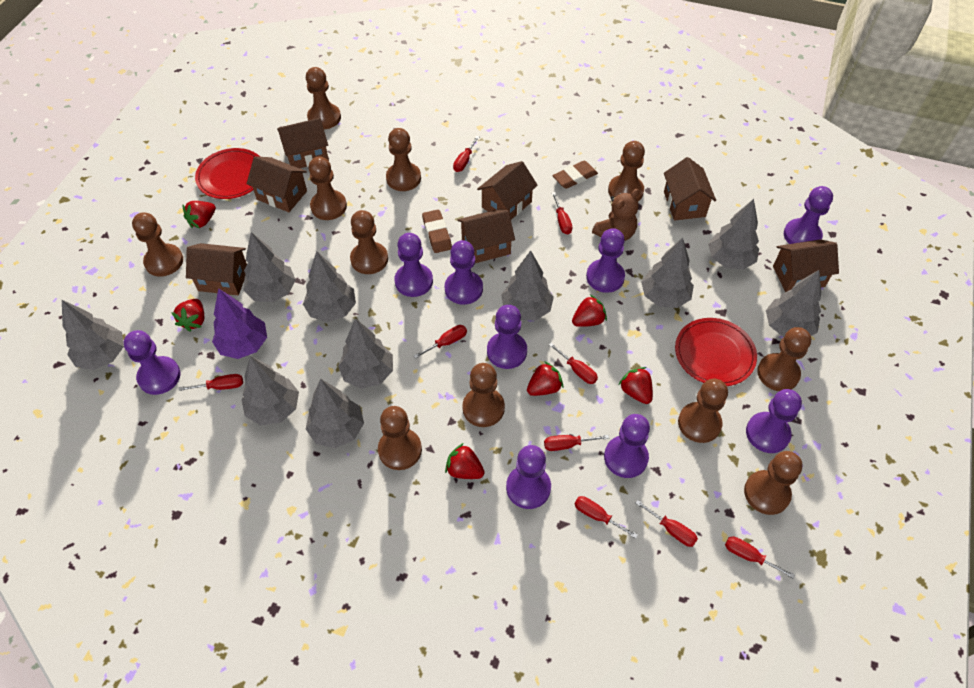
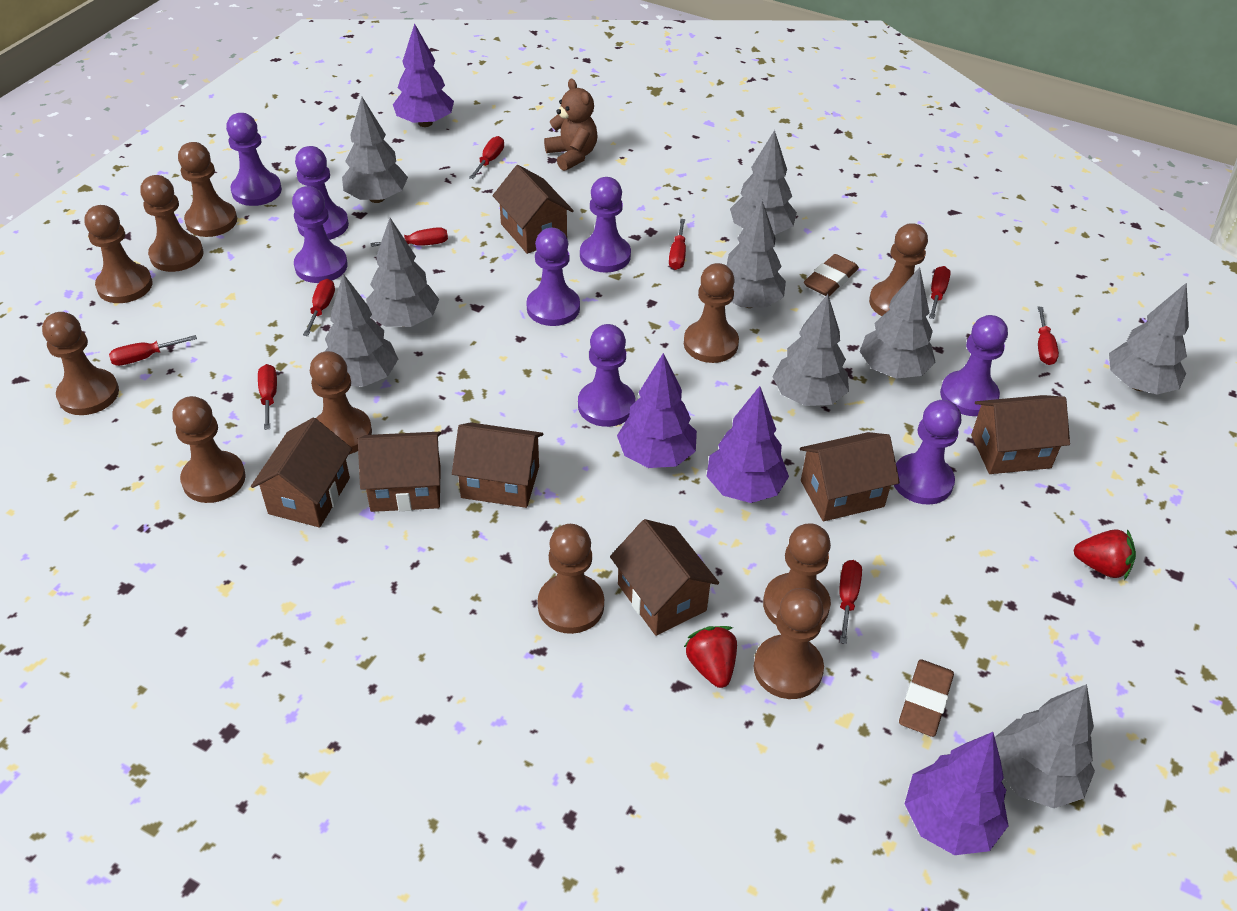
grey tree: 10 -> 9
purple pawn: 9 -> 8
purple tree: 1 -> 4
red plate: 2 -> 0
red strawberry: 6 -> 2

